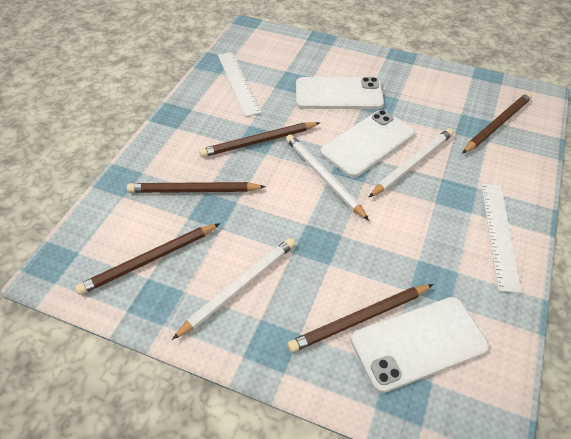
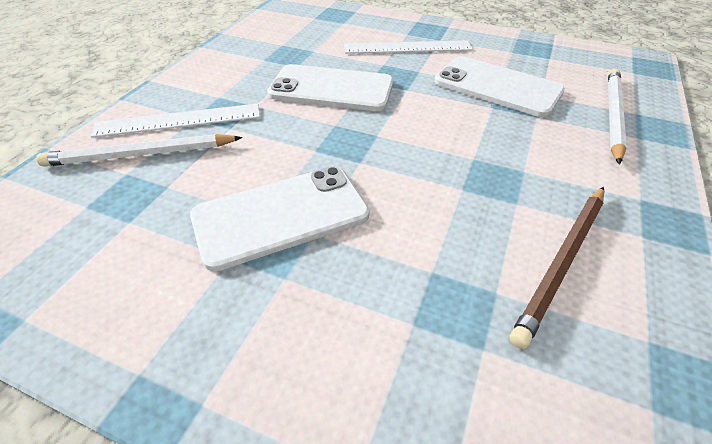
brown pencil: 5 -> 1
white pencil: 3 -> 2

